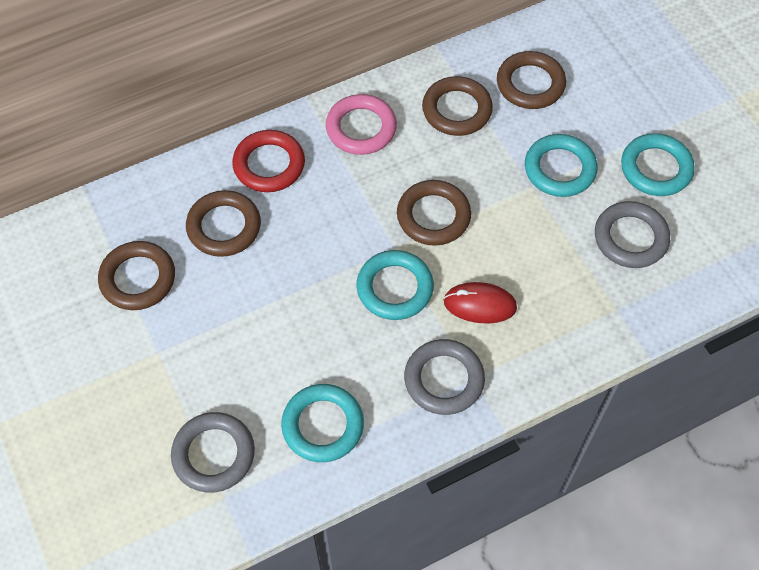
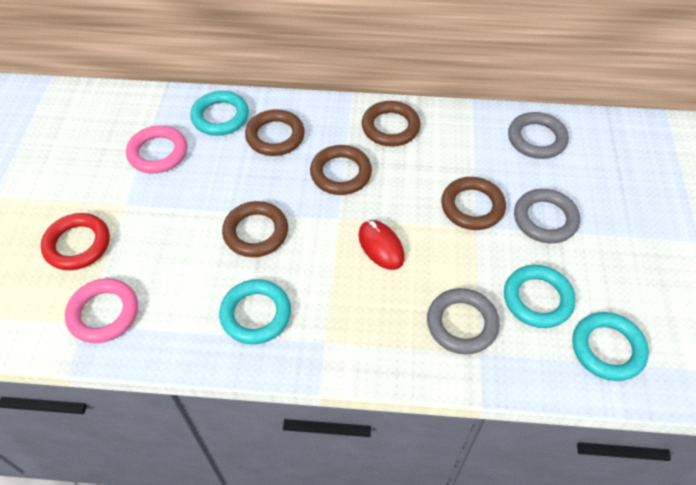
pink ring: 1 -> 2

